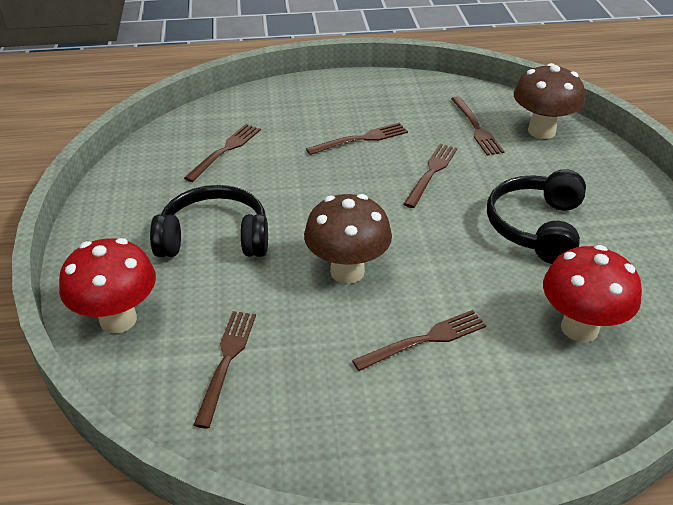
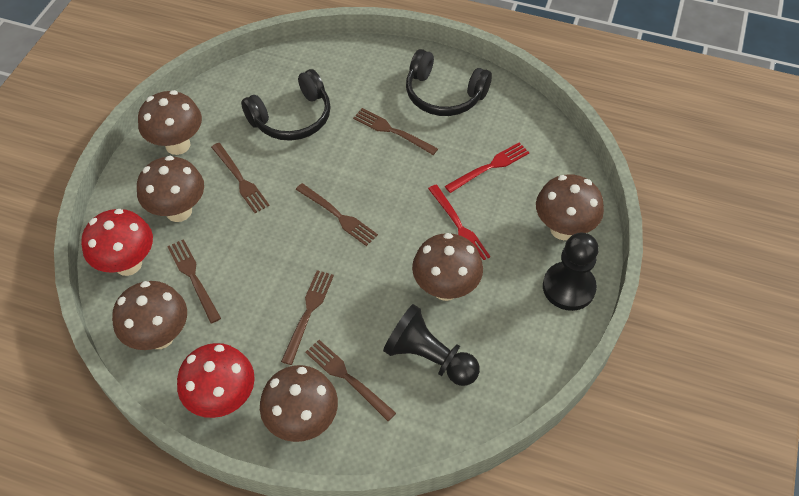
black pawn: 0 -> 2
brown mushroom: 2 -> 6
red fork: 0 -> 2

